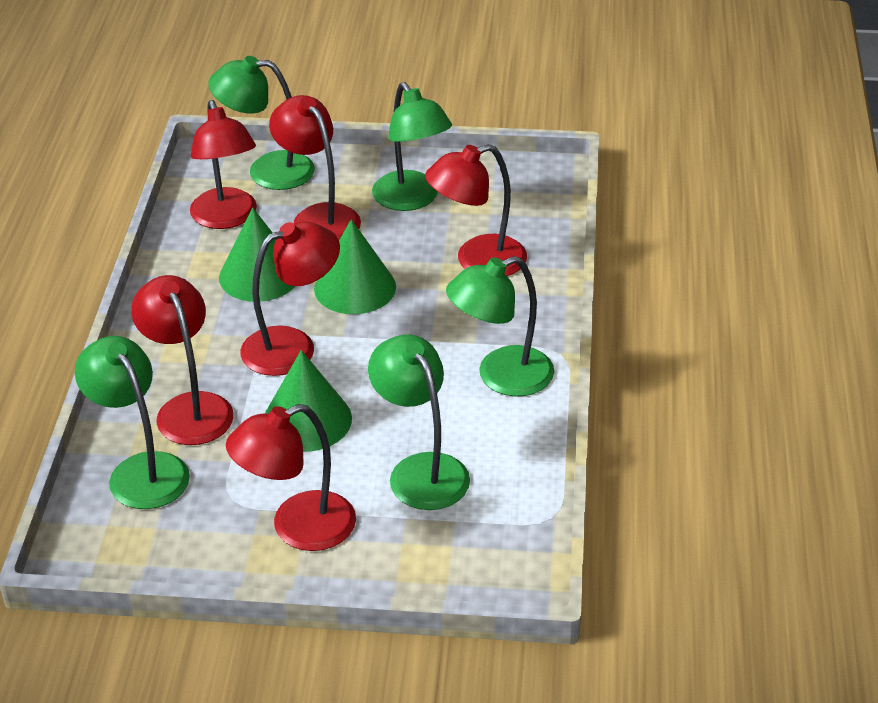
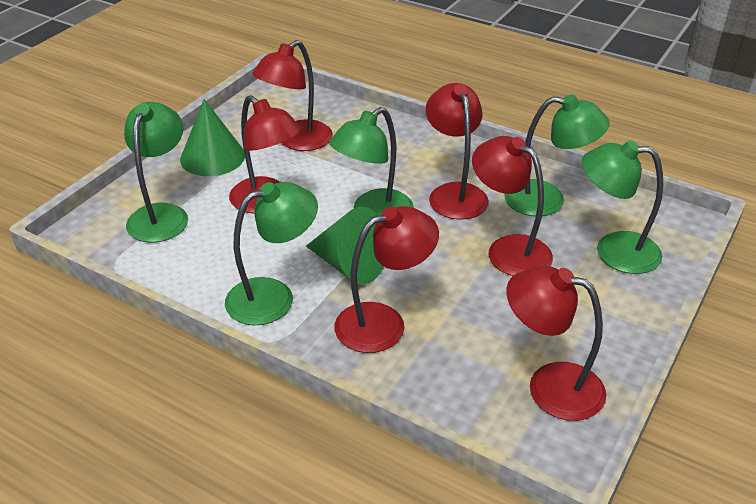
green cone: 3 -> 2

